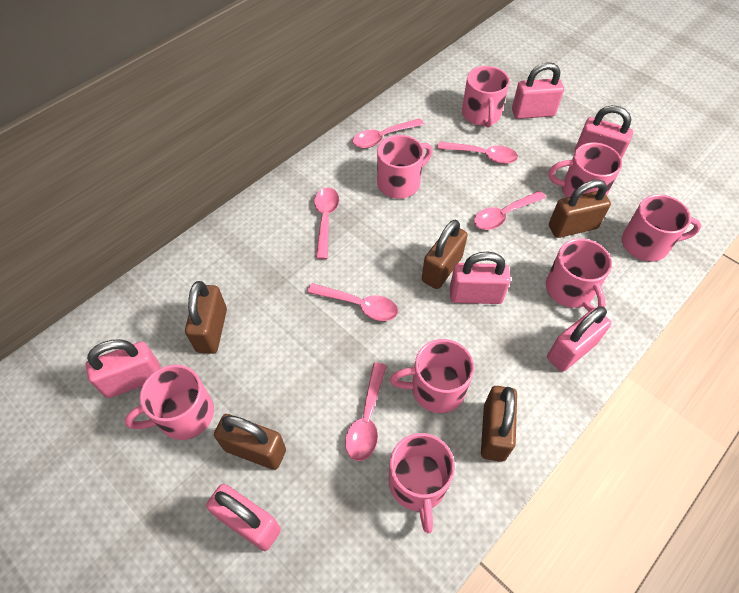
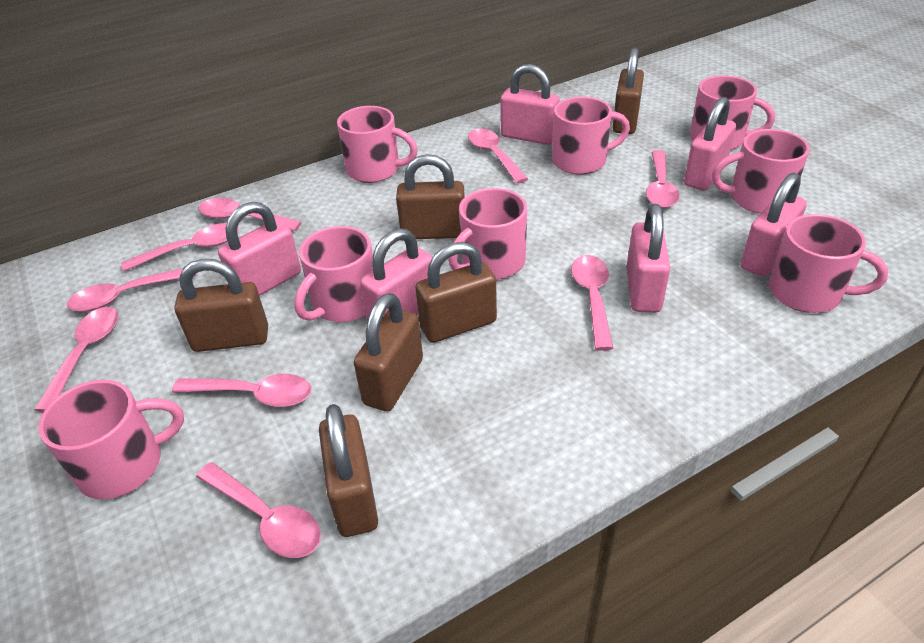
brown padlock: 5 -> 6
pink spoon: 6 -> 9

